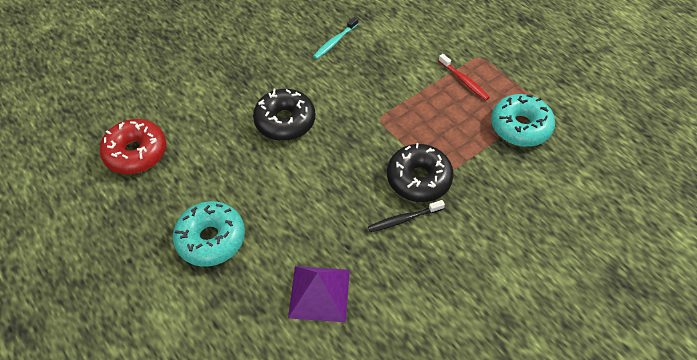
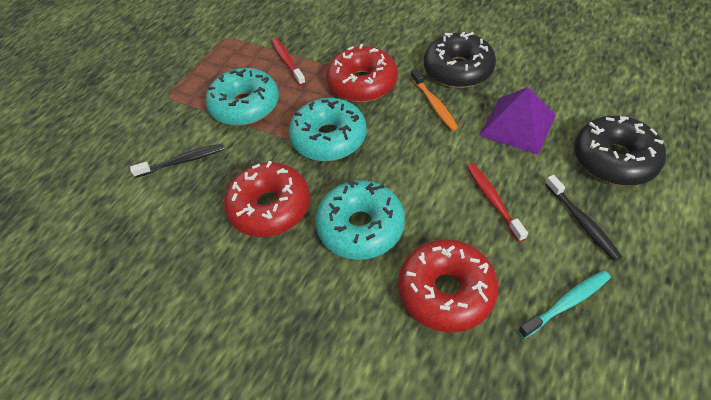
black toothbrush: 1 -> 2
orange toothbrush: 0 -> 1
red donut: 1 -> 3
red toothbrush: 1 -> 2
turquoise donut: 2 -> 3

